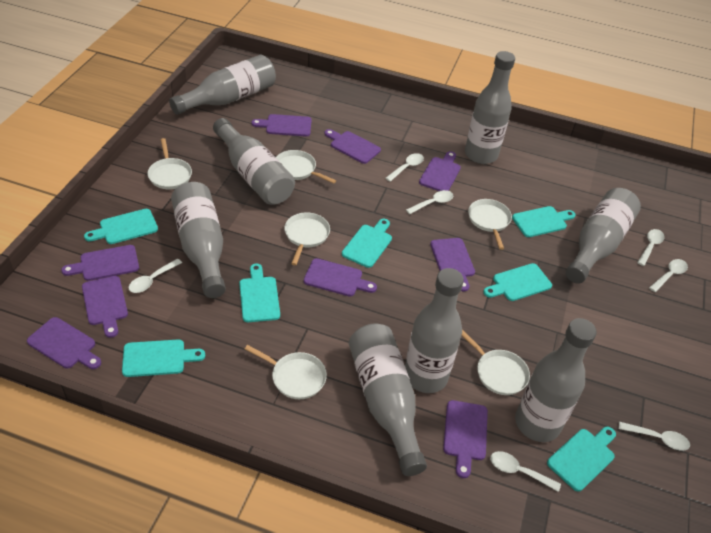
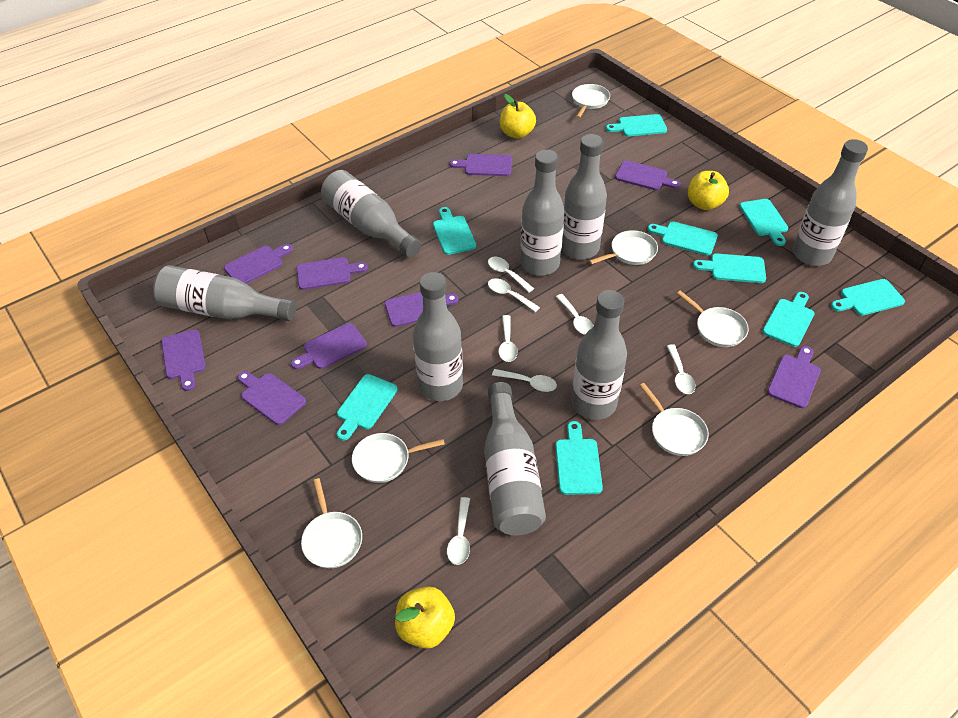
turquoise cutting board: 7 -> 9
yellow apple: 0 -> 3

